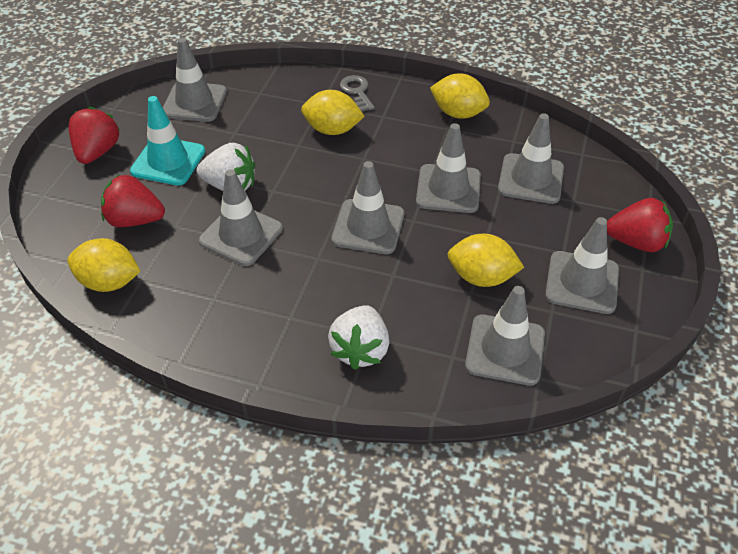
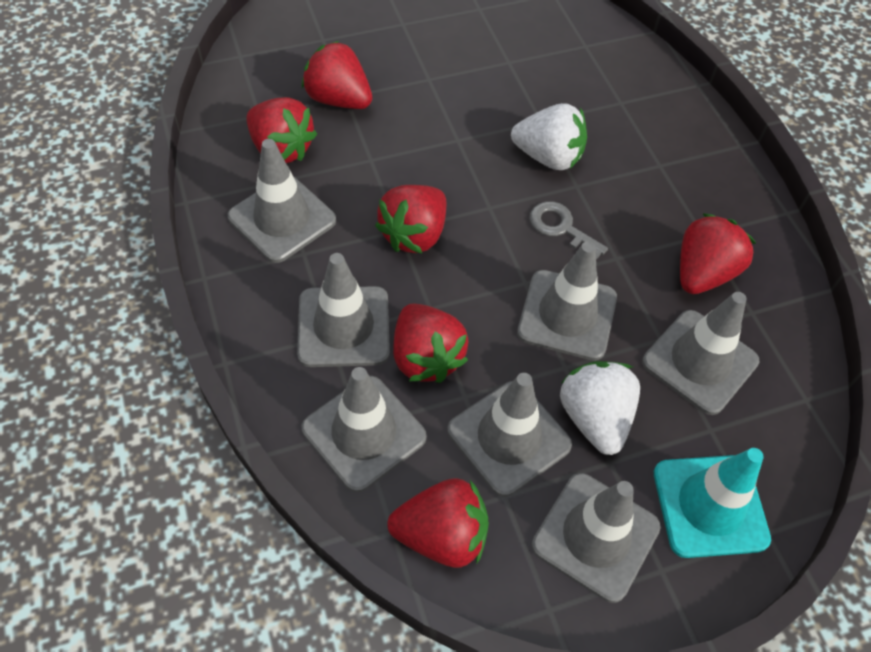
red strawberry: 3 -> 6
yellow lemon: 4 -> 0

